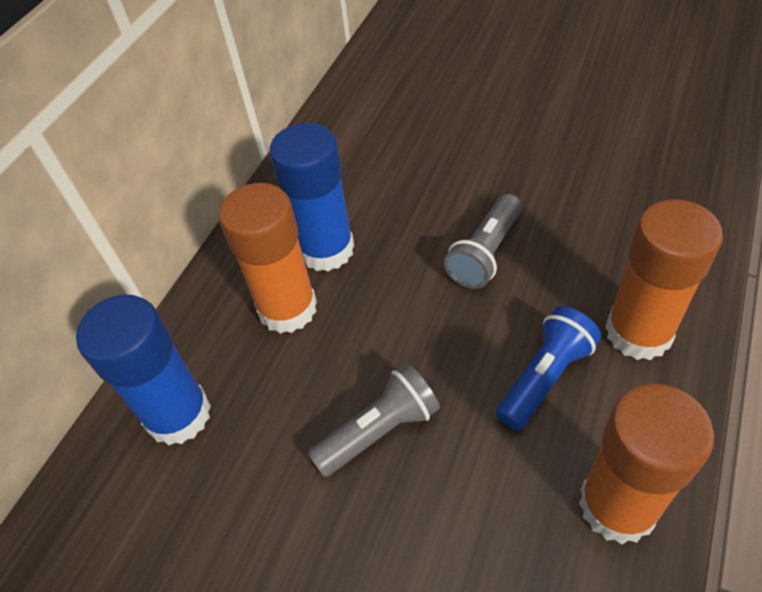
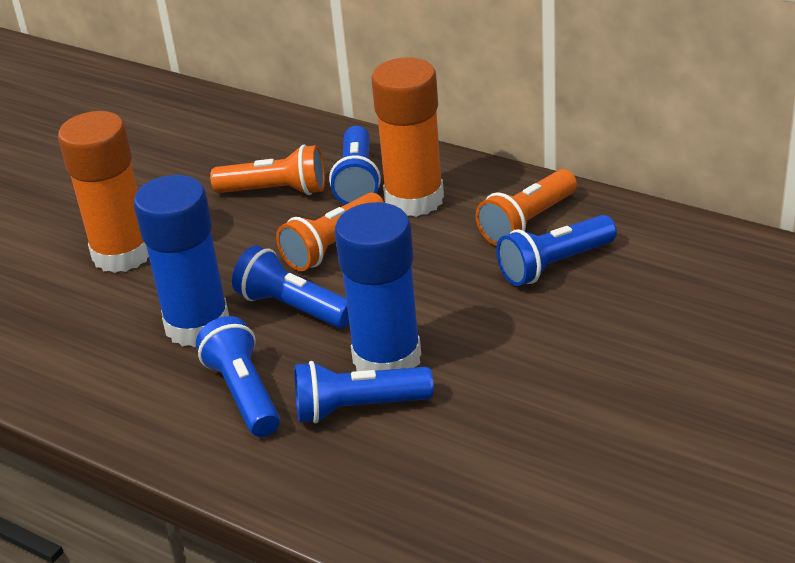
blue flashlight: 1 -> 5
grey flashlight: 2 -> 0
orange flashlight: 0 -> 3
orange glue stick: 3 -> 2

